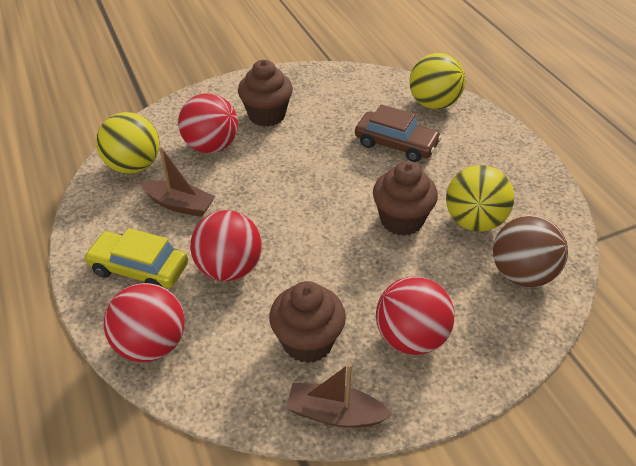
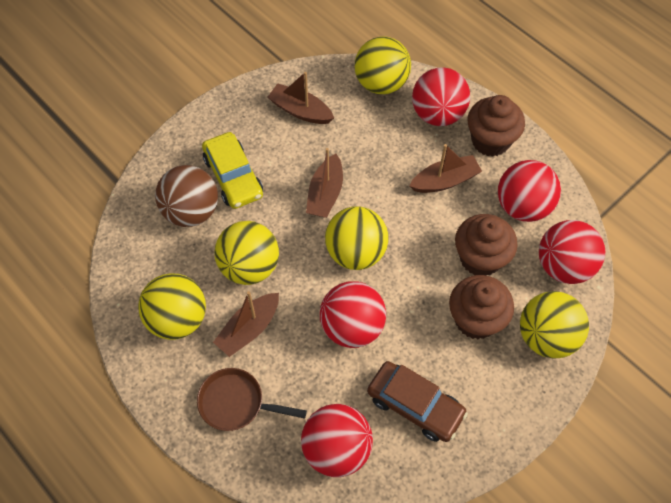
brown boat: 2 -> 4
brown pan: 0 -> 1
red ball: 4 -> 5
yellow ball: 3 -> 5

